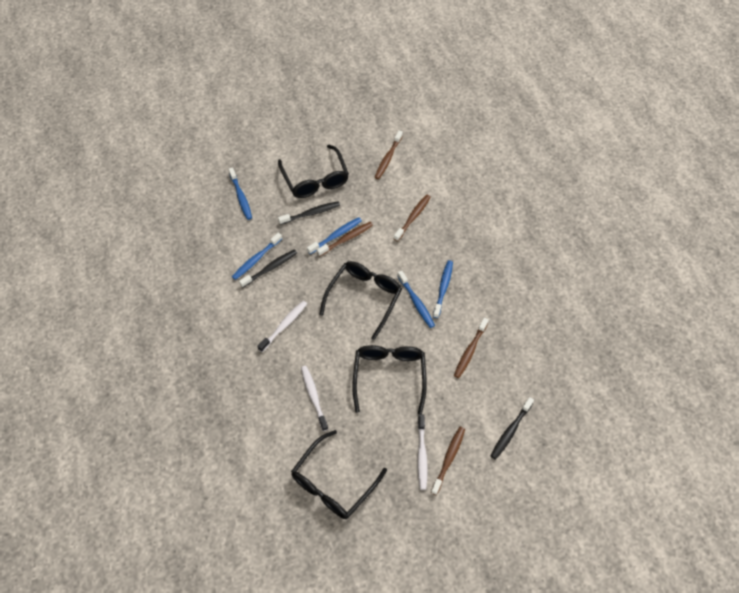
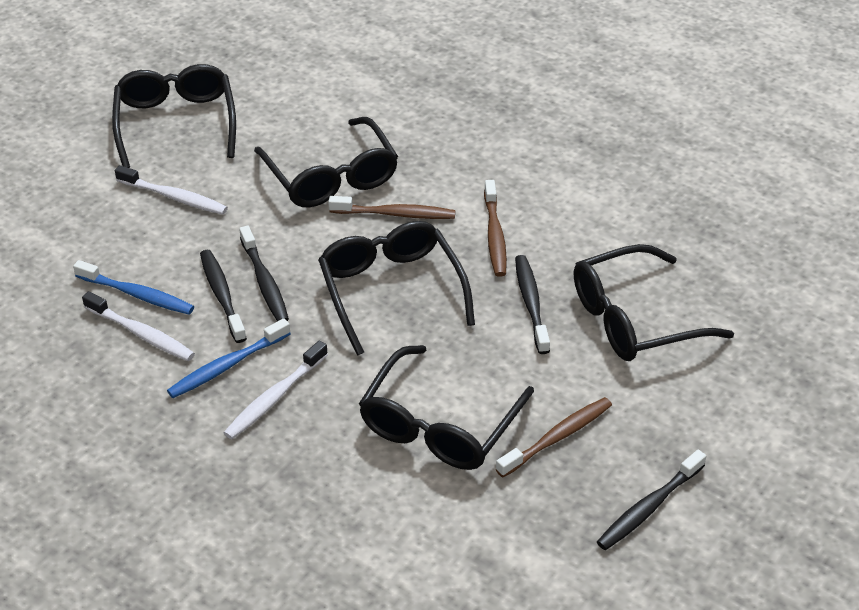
black glasses: 4 -> 5
black toothbrush: 3 -> 4
blue toothbrush: 5 -> 2
brown toothbrush: 5 -> 3

